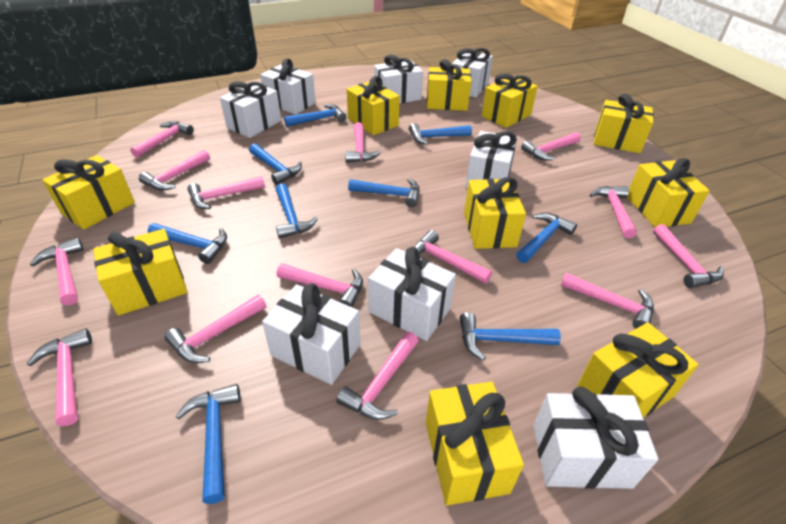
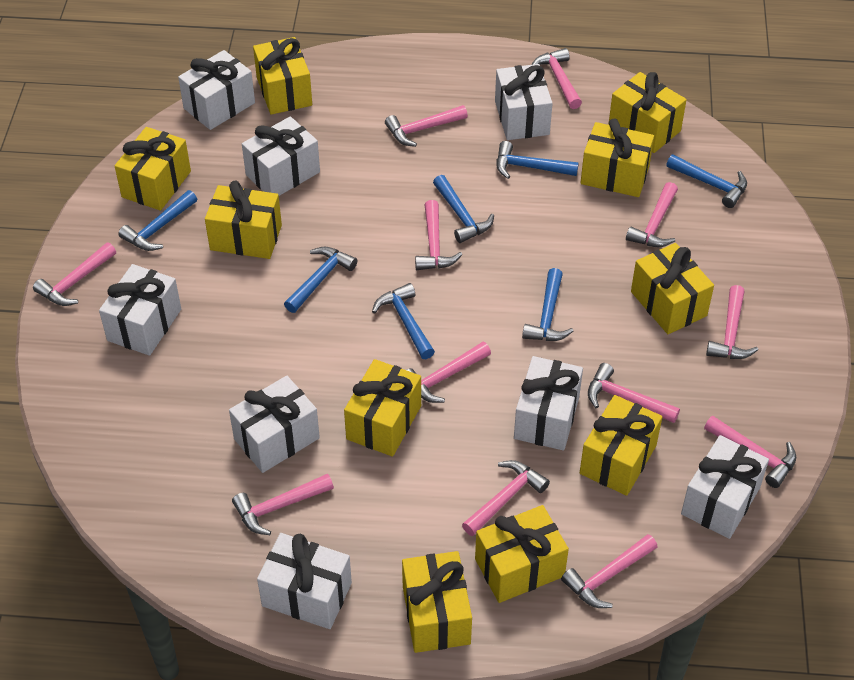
blue hammer: 9 -> 7
pink hammer: 14 -> 12

